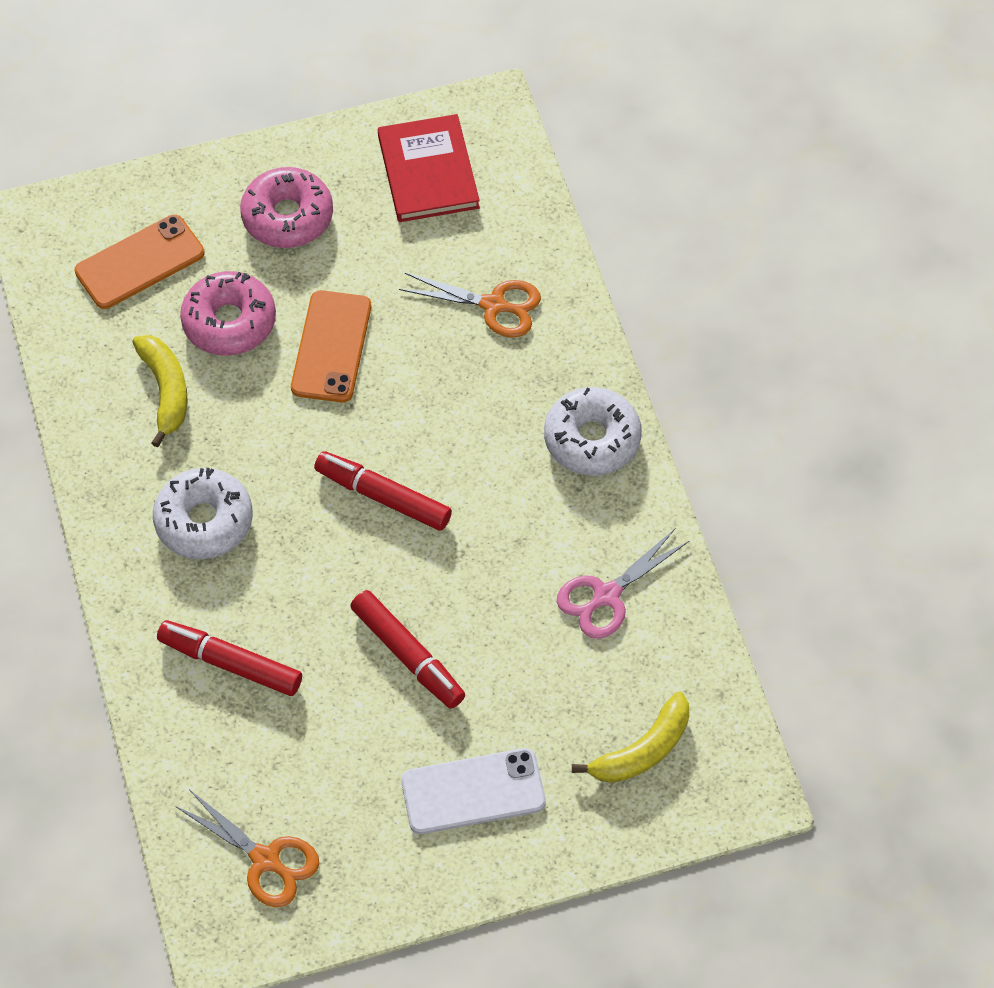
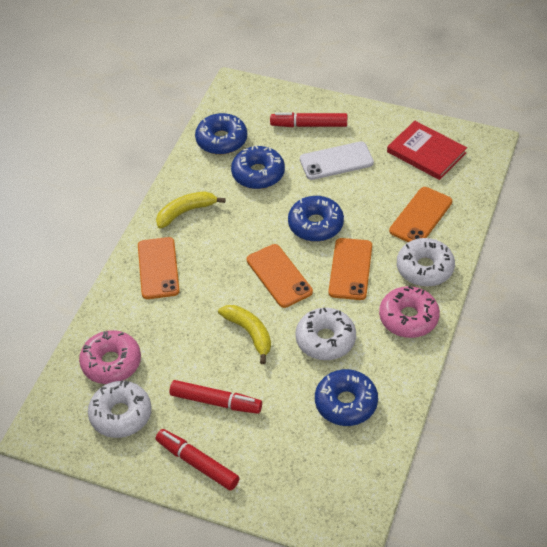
blue donut: 0 -> 4
orange phone: 2 -> 4
orange scissors: 2 -> 0
pink scissors: 1 -> 0
white donut: 2 -> 3

